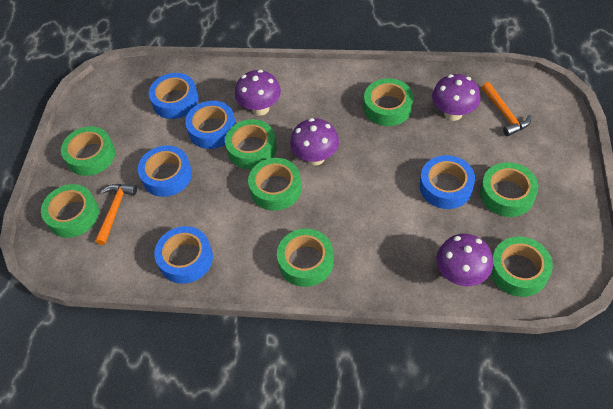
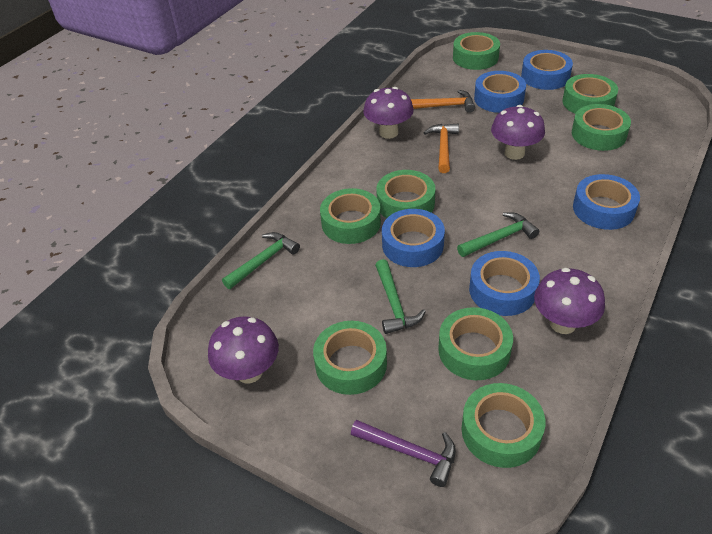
green hammer: 0 -> 3
purple hammer: 0 -> 1

